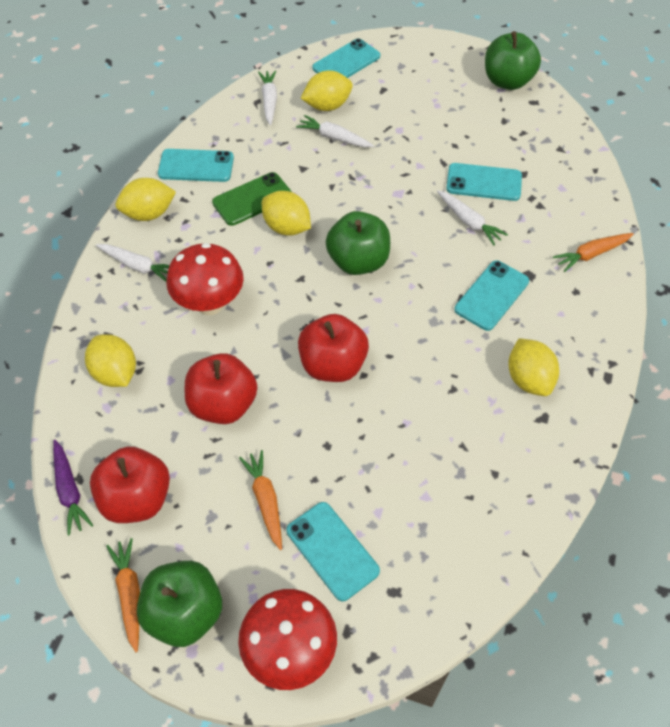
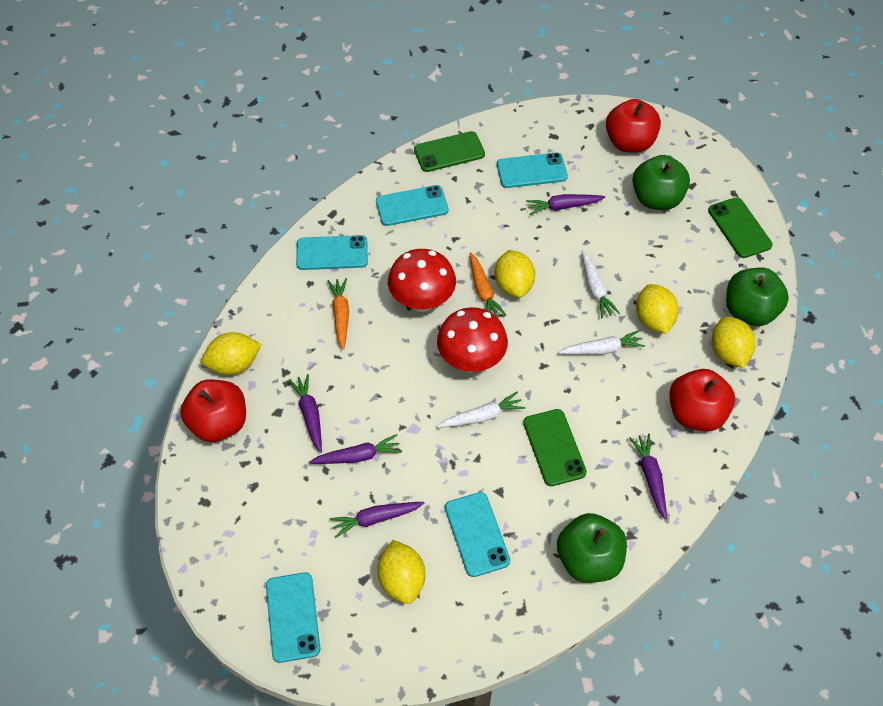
green phone: 1 -> 3
orange carrot: 3 -> 2
purple carrot: 1 -> 5
white carrot: 4 -> 3

